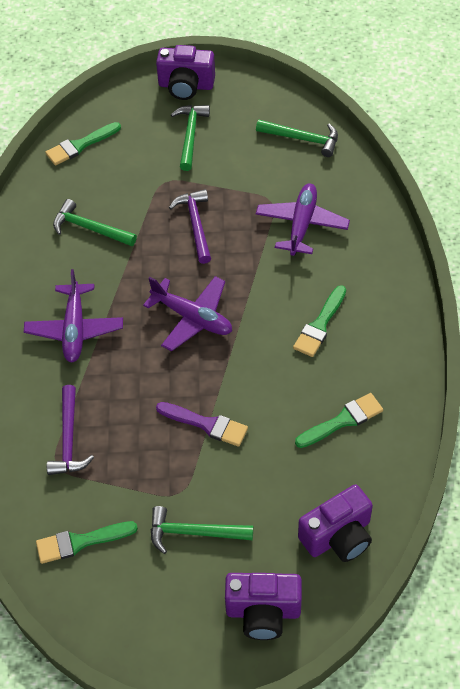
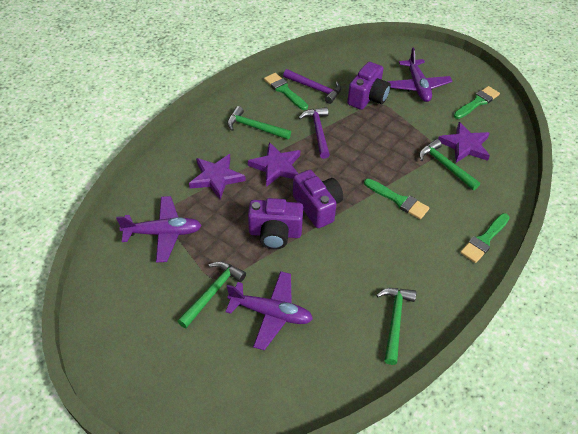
purple brush: 1 -> 0
purple star: 0 -> 3

